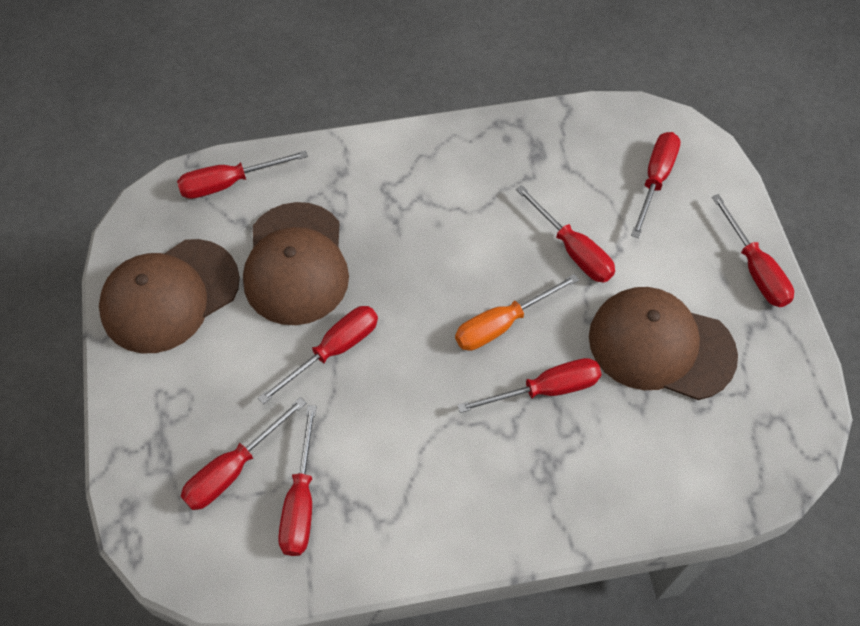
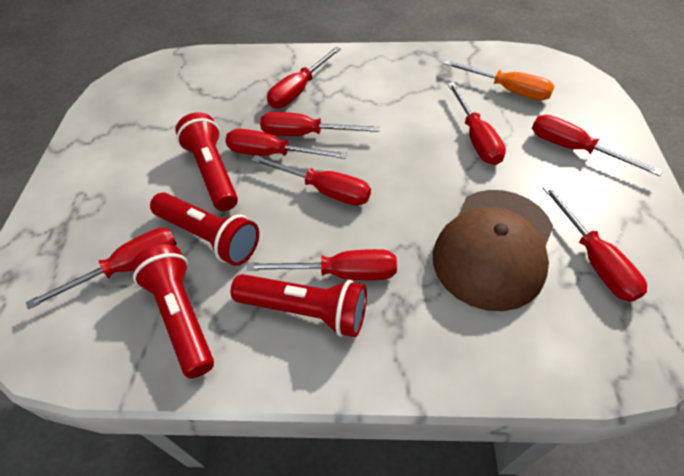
brown cap: 3 -> 1
red flashlight: 0 -> 4
red screwdriver: 8 -> 9

